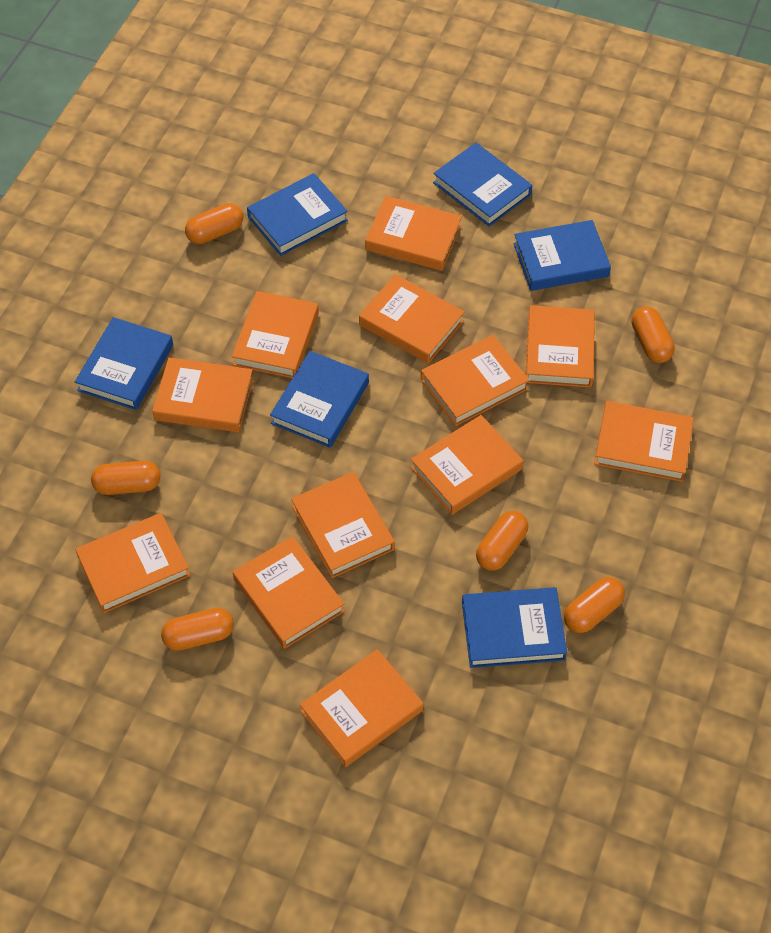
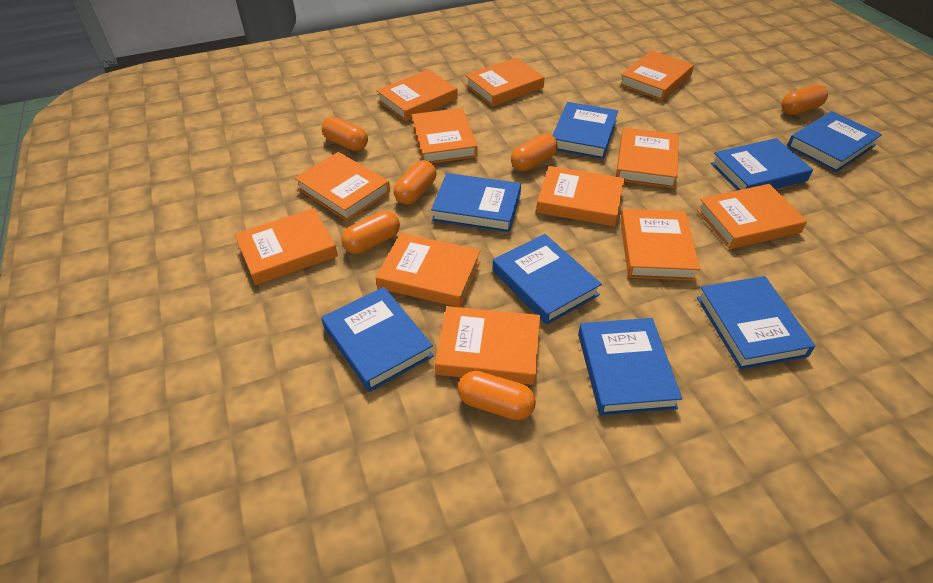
blue book: 6 -> 8

